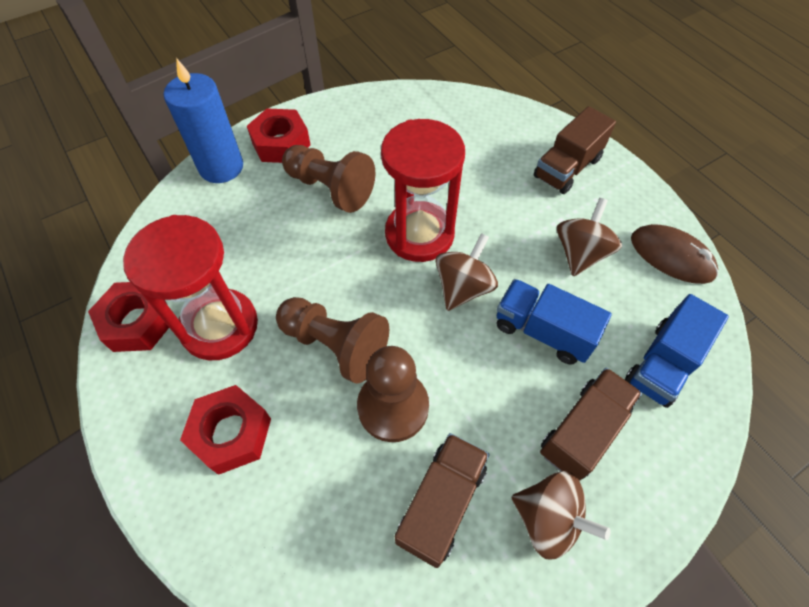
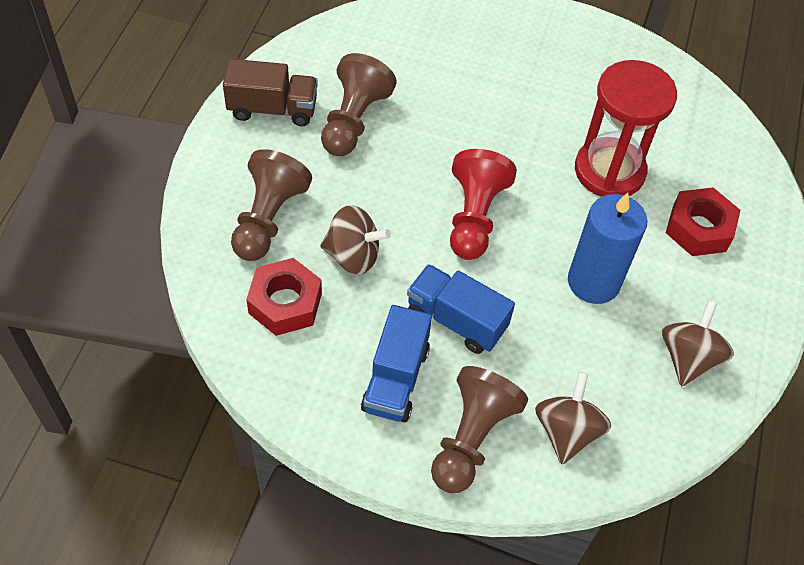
brown mouse: 1 -> 0
brown truck: 3 -> 1
red hourglass: 2 -> 1
red nut: 3 -> 2
red pawn: 0 -> 1

